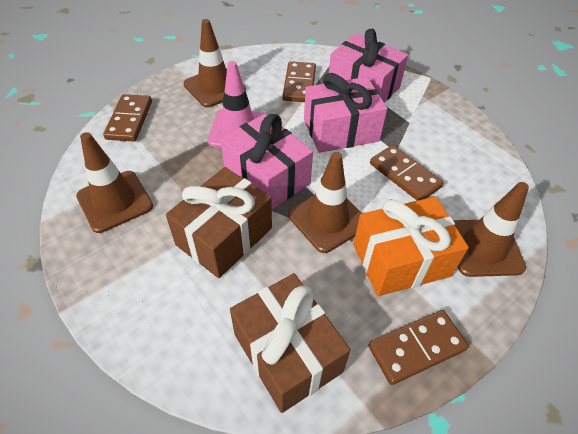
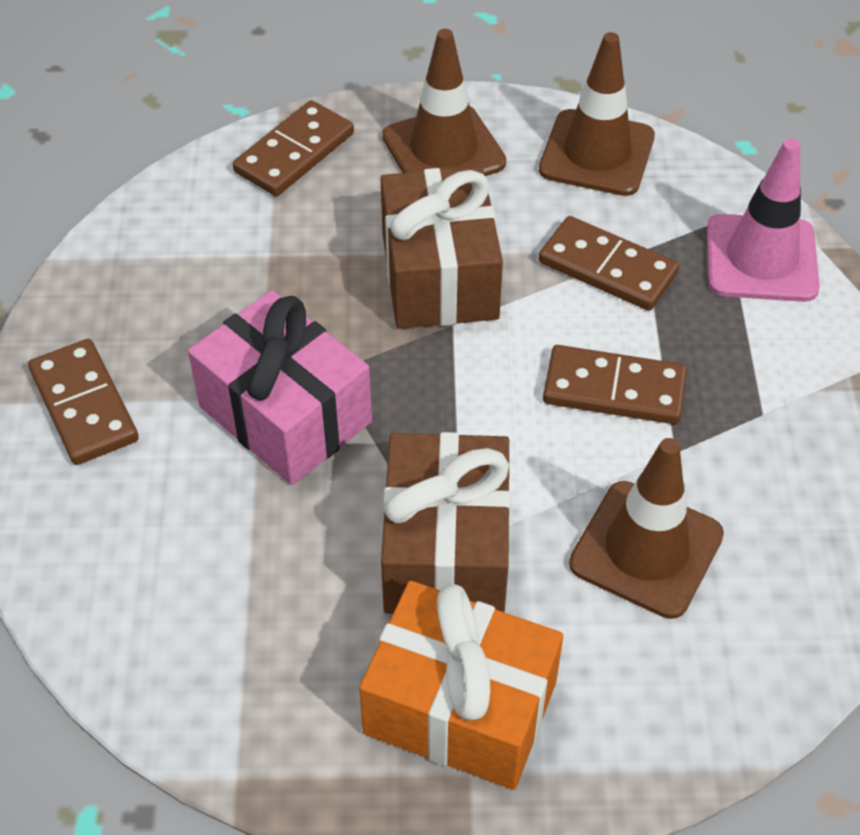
brown traffic cone: 4 -> 3
pink gift: 3 -> 1

